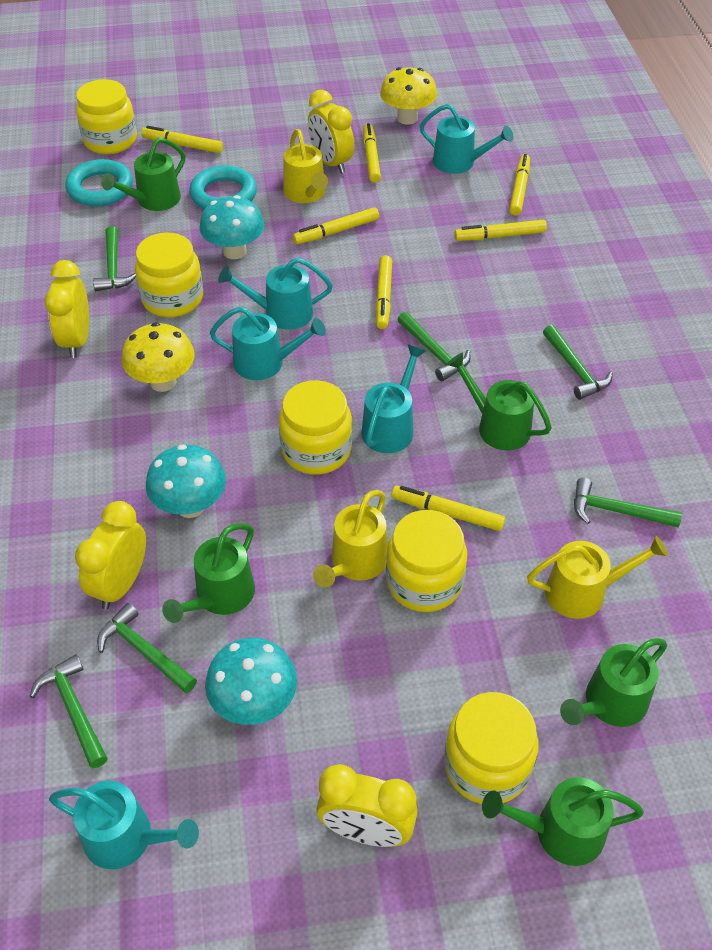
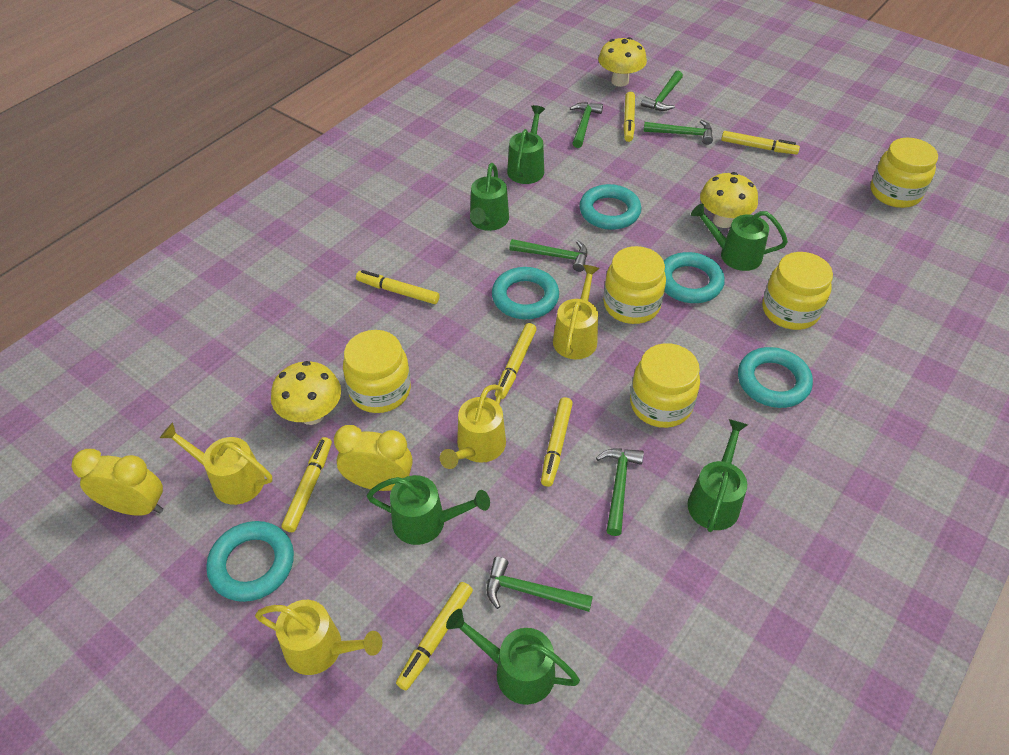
green watering can: 5 -> 6
turquoise mushroom: 3 -> 0
turquoise ring: 2 -> 5
turquoise watering can: 5 -> 0
yellow clock: 4 -> 2
yellow mushroom: 2 -> 3
yellow watering can: 3 -> 4

